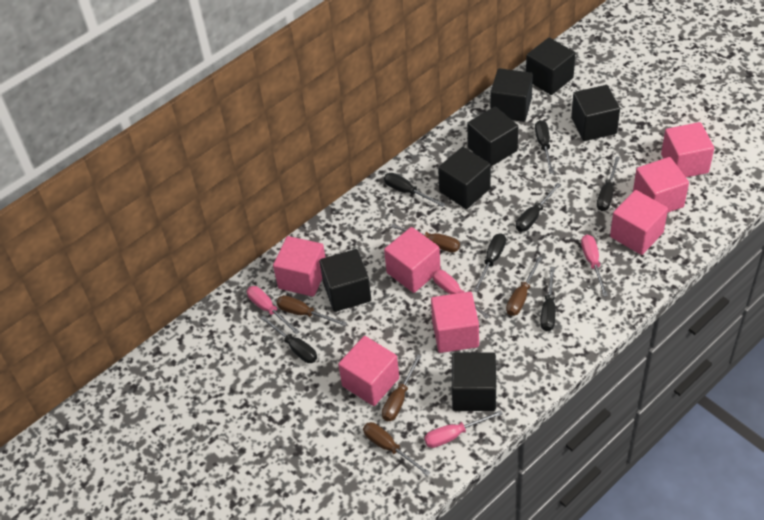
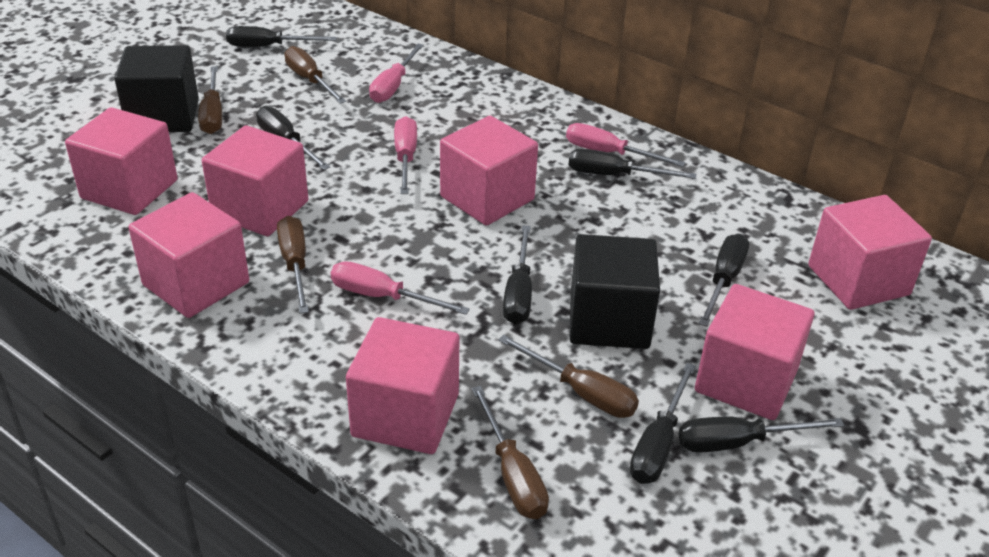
black cube: 7 -> 2

